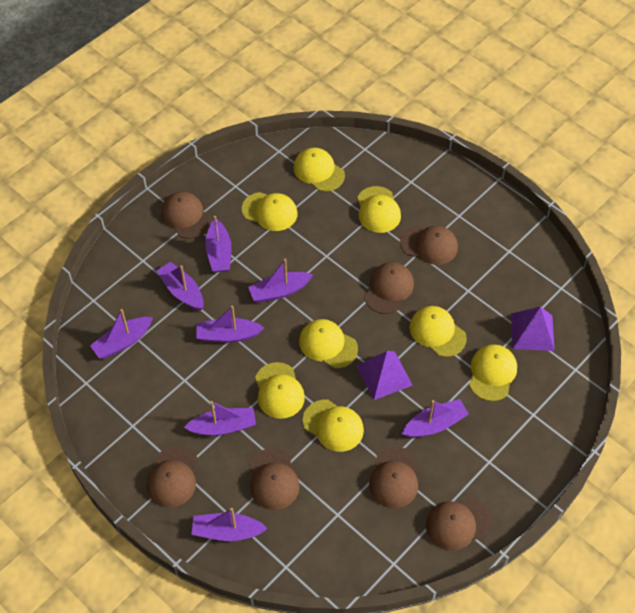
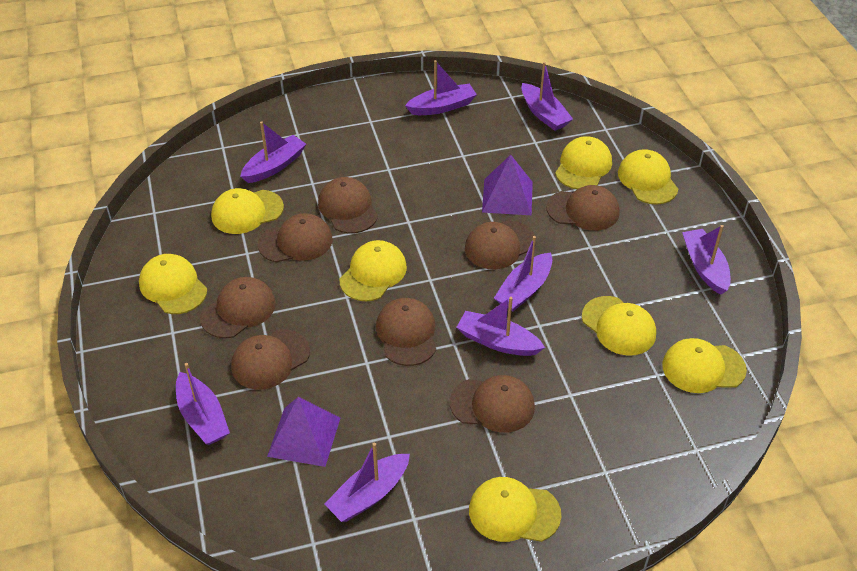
brown cap: 7 -> 8

